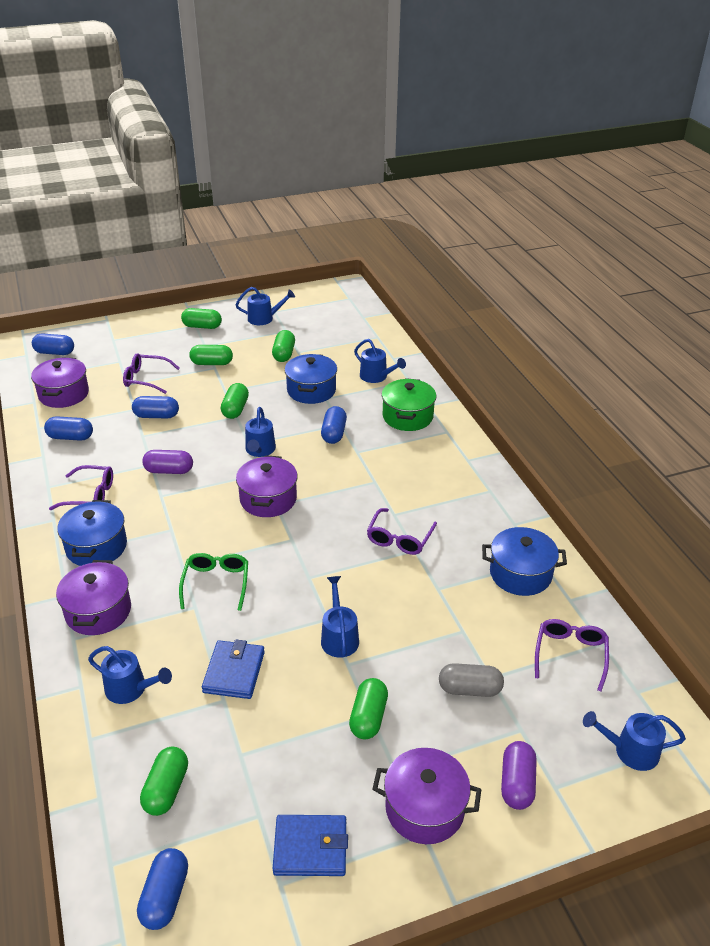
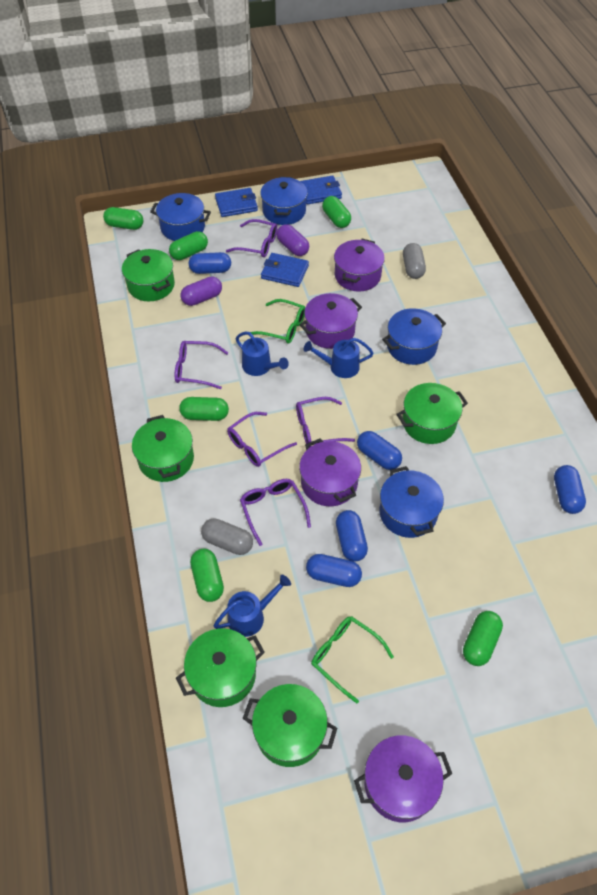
blue pot: 3 -> 4
blue wallet: 2 -> 3
blue watering can: 6 -> 3
green glasses: 1 -> 2
green pot: 1 -> 5
grey capsule: 1 -> 2
purple glasses: 4 -> 5

